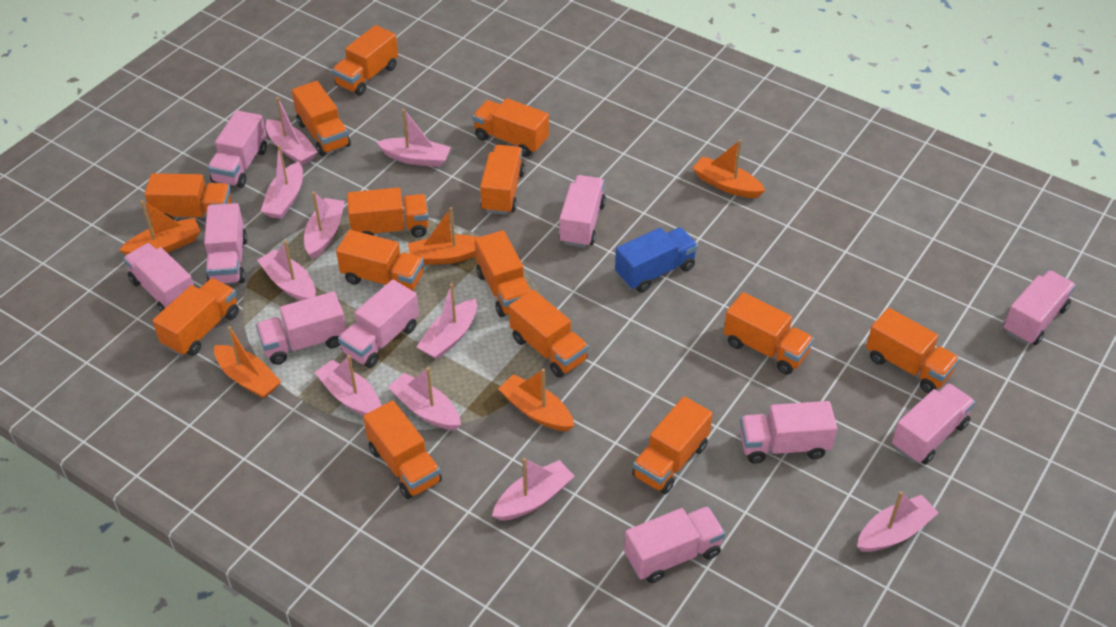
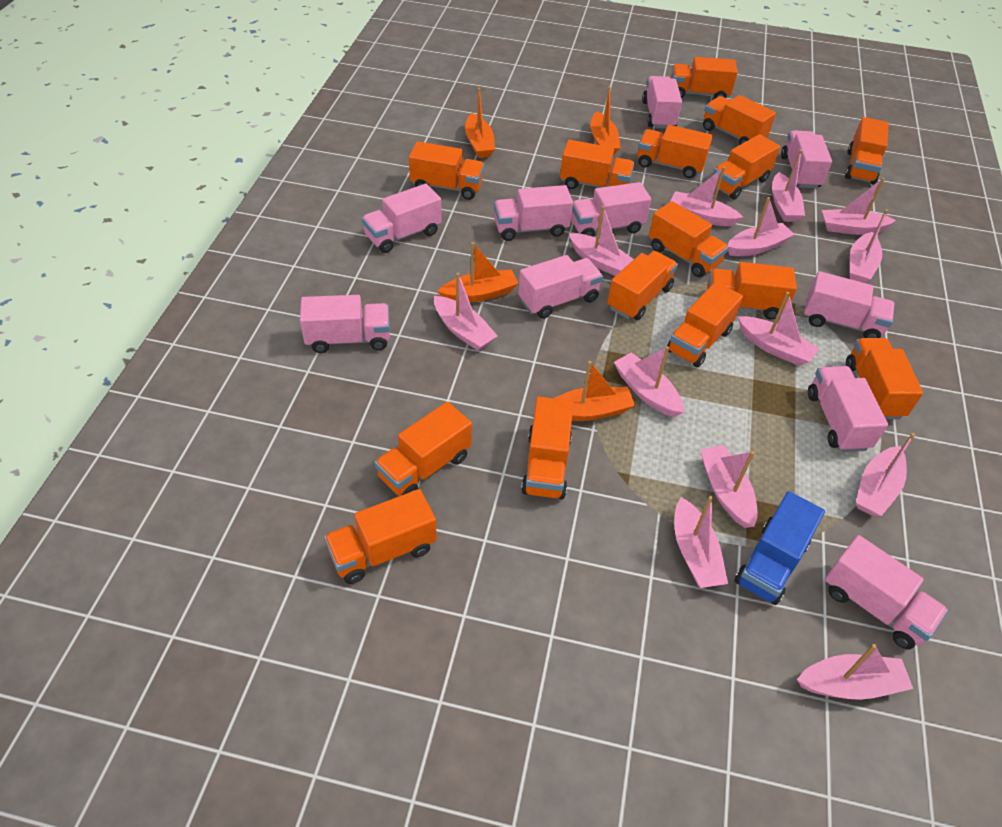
orange boat: 5 -> 4
orange truck: 14 -> 15
pink boat: 10 -> 13

